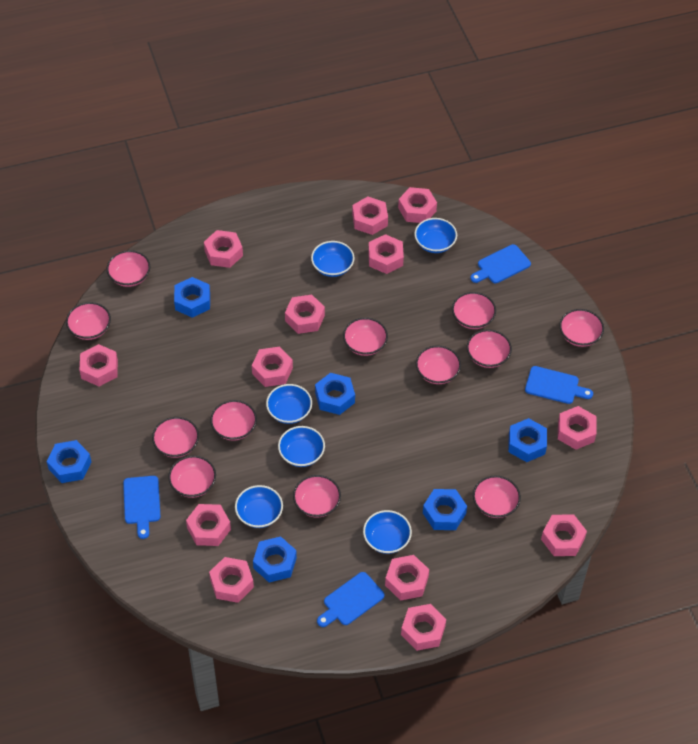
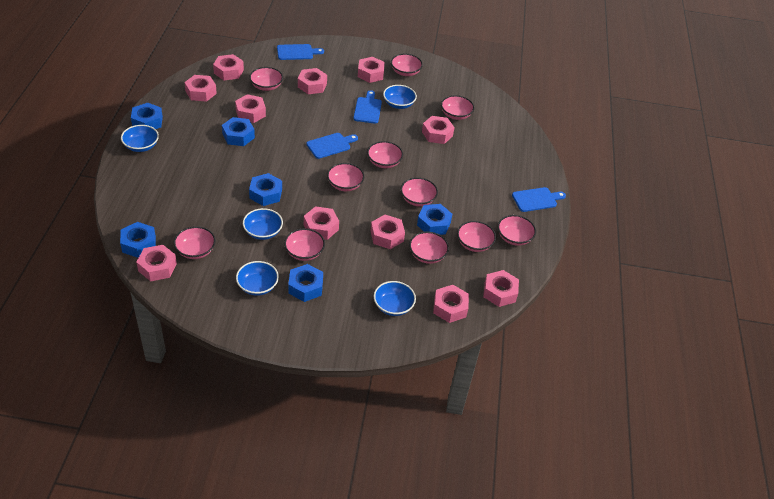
blue bowl: 6 -> 5
pink bowl: 12 -> 11
pink nut: 13 -> 11

